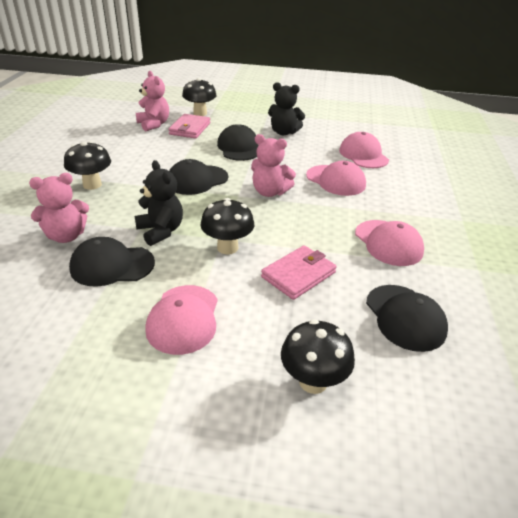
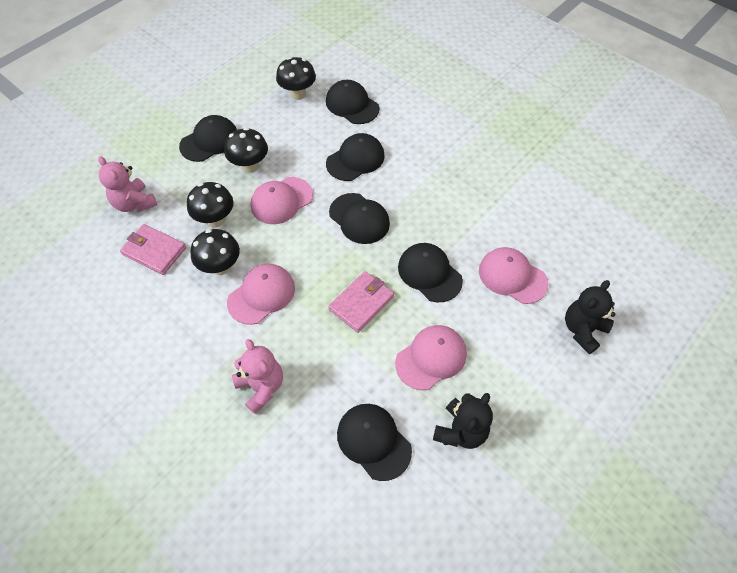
black cap: 4 -> 6
pink teddy bear: 3 -> 2

